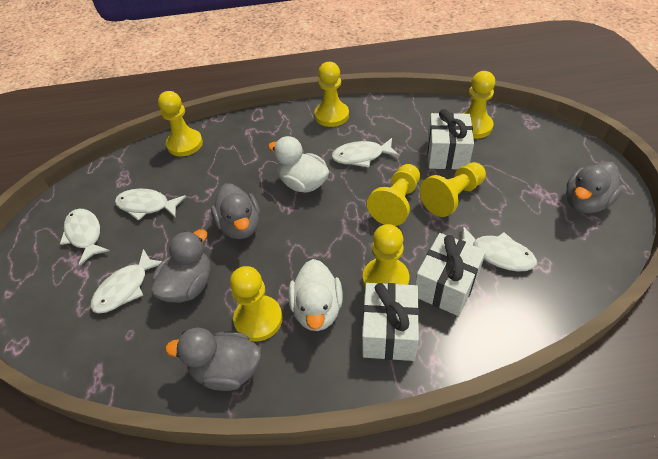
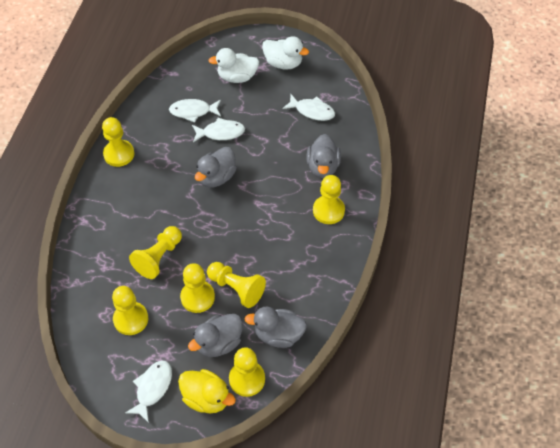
white fish: 5 -> 4
white gift: 3 -> 0
yellow duck: 0 -> 1

